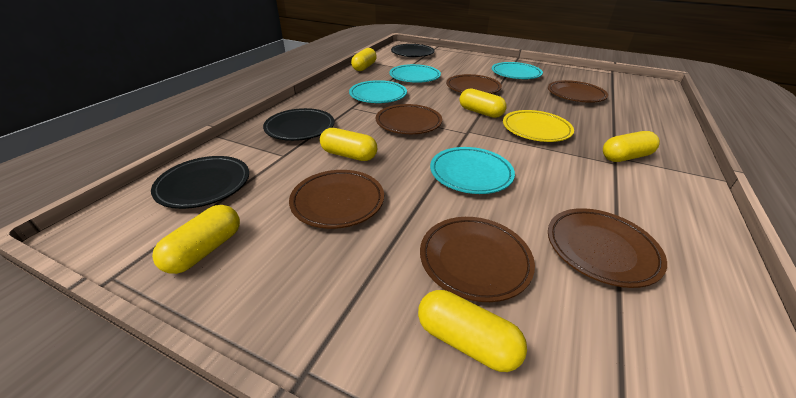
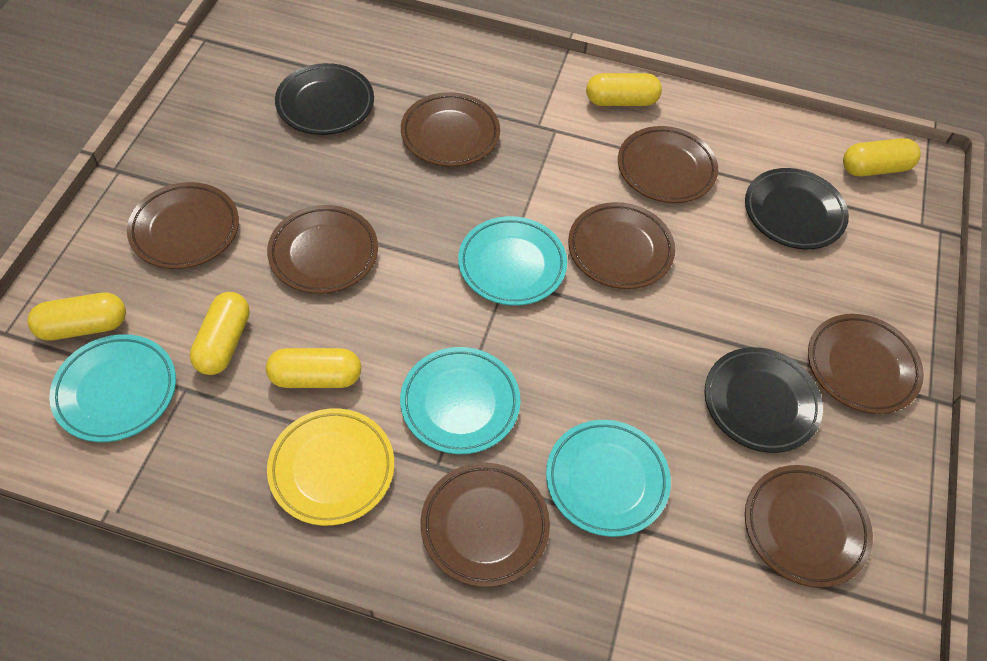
brown plate: 6 -> 8
yellow capsule: 6 -> 5

